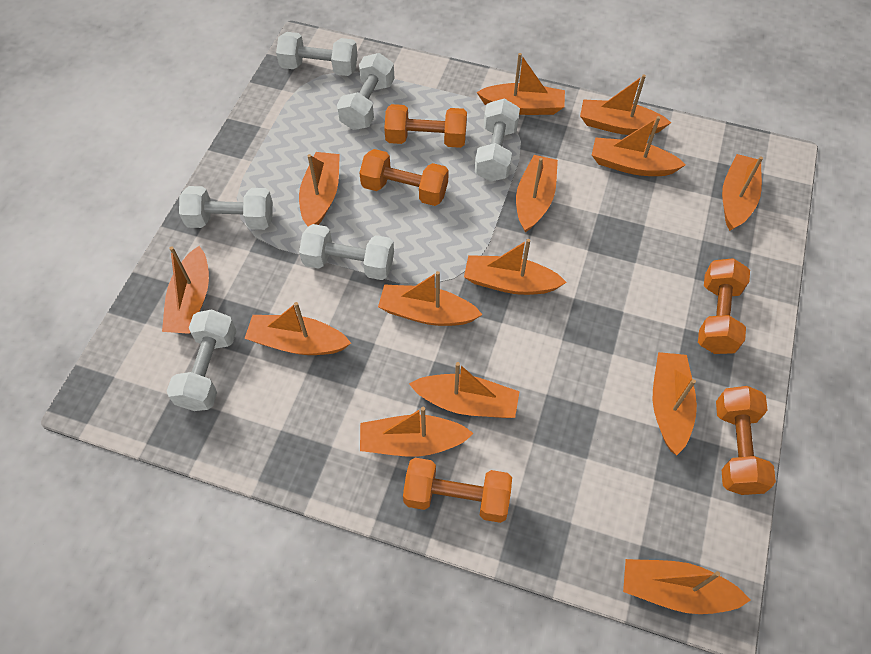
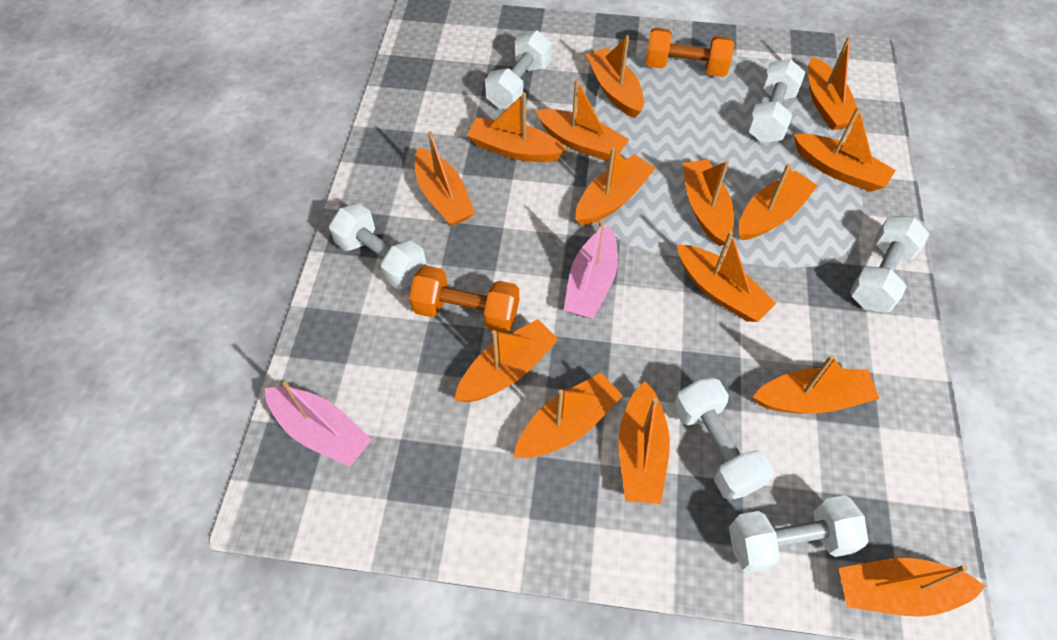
orange boat: 14 -> 15
orange dumbbell: 5 -> 2
pink boat: 0 -> 2

